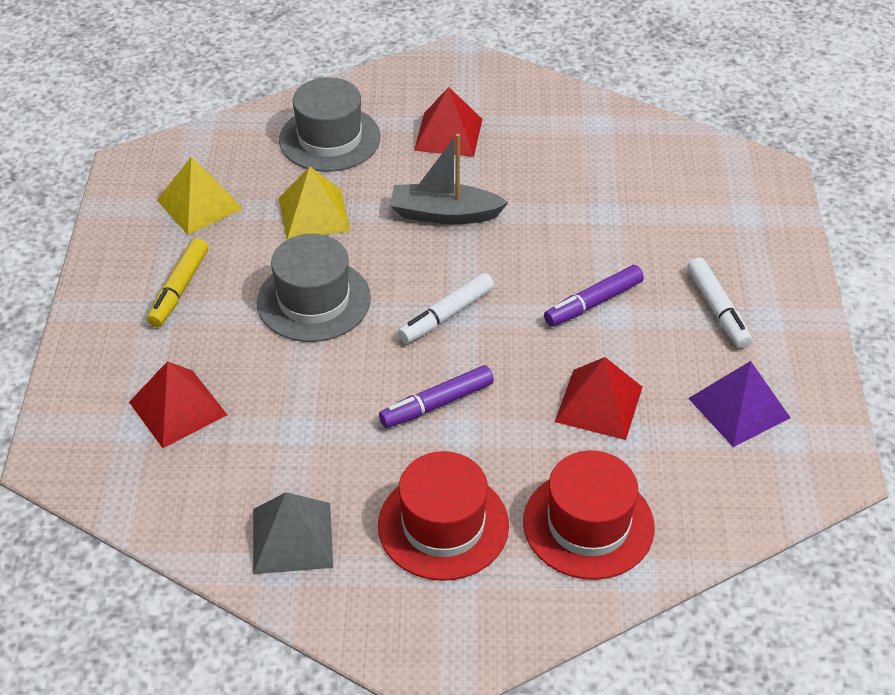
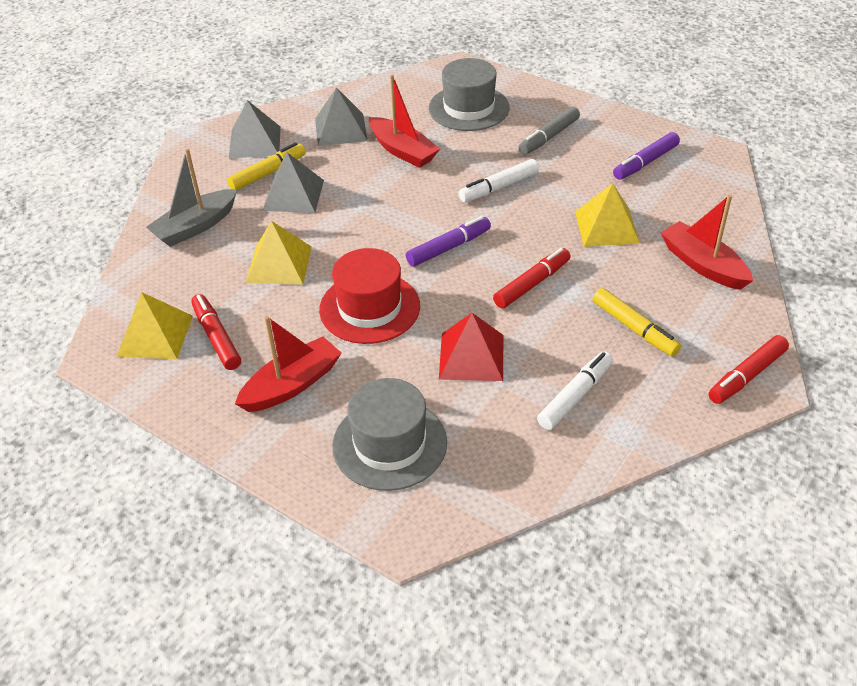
grey marker: 0 -> 1
grey pyramid: 1 -> 3
purple pyramid: 1 -> 0
red boat: 0 -> 3
red hat: 2 -> 1
red marker: 0 -> 3
red pyramid: 3 -> 1
yellow marker: 1 -> 2
yellow pyramid: 2 -> 3

